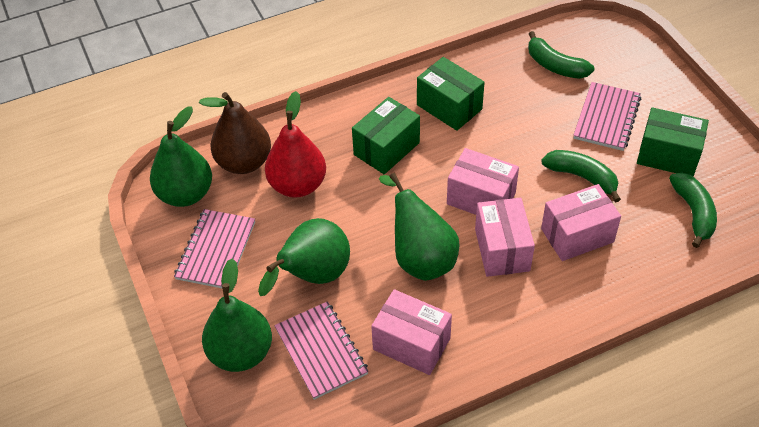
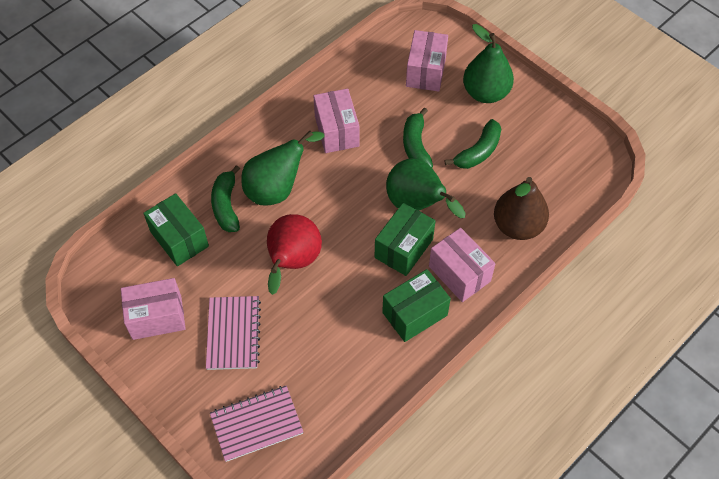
green pear: 4 -> 3
pink notebook: 3 -> 2

